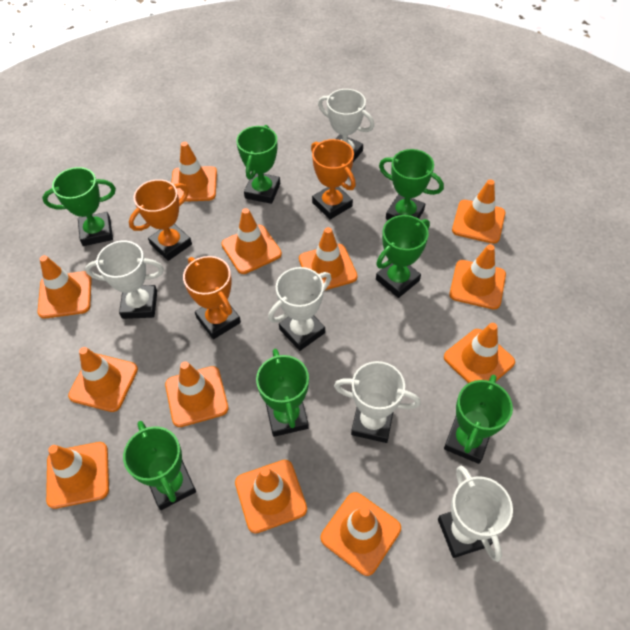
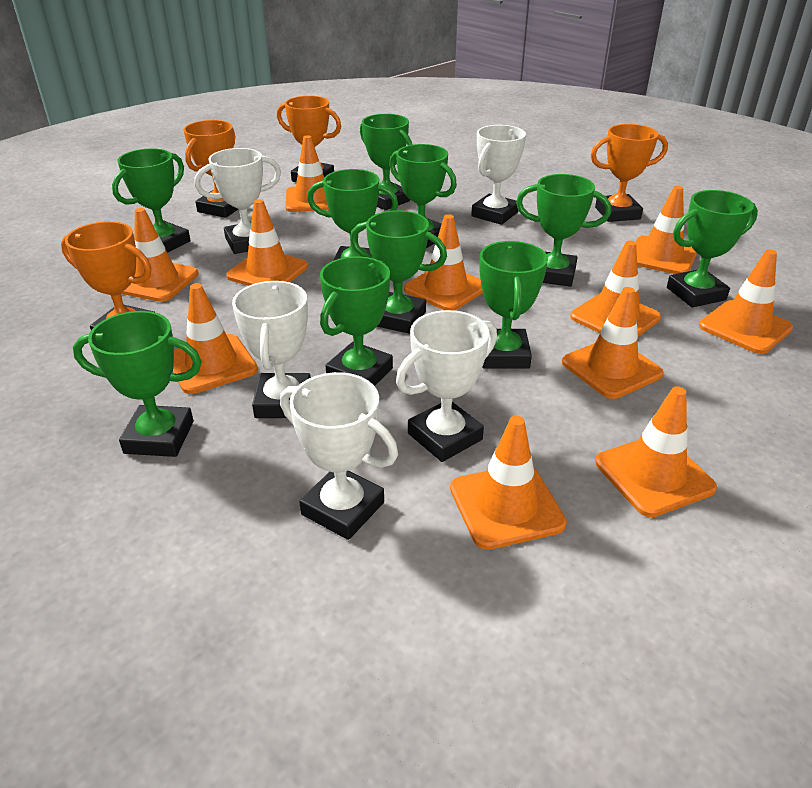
green trophy: 7 -> 10
orange traffic cone: 12 -> 11
orange trophy: 3 -> 4

